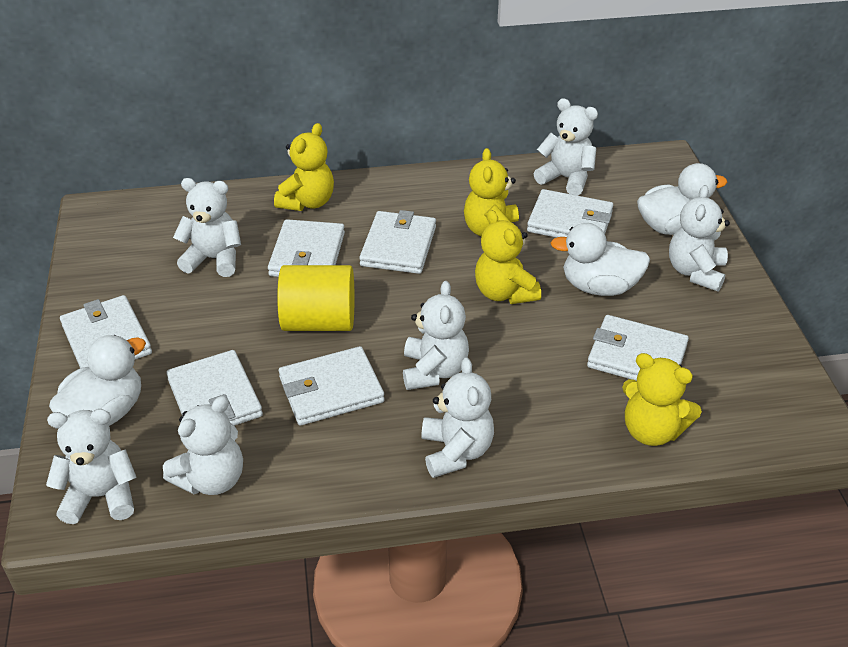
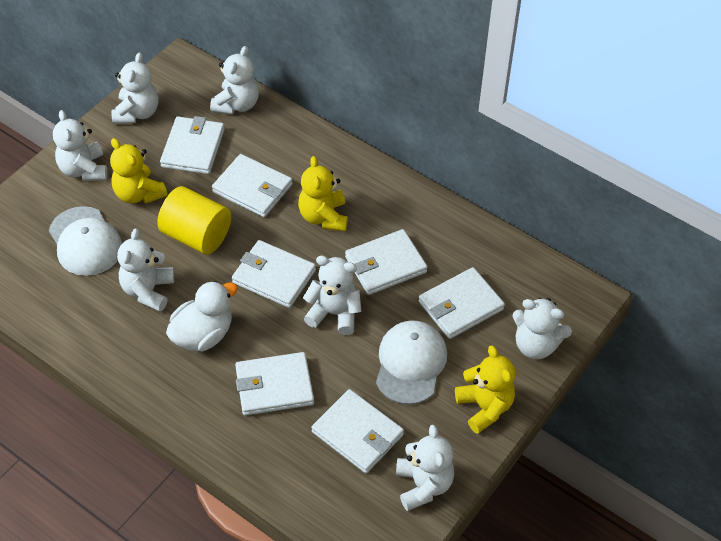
white cap: 0 -> 2
white duck: 3 -> 1
yellow teddy bear: 4 -> 3

